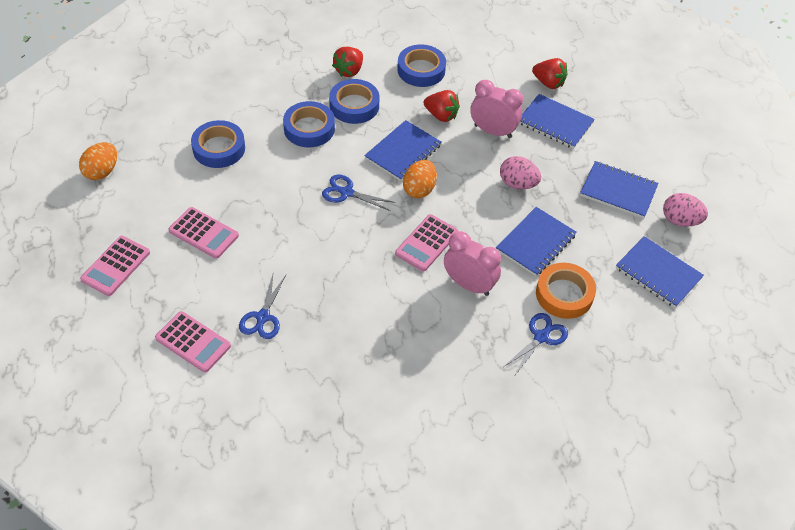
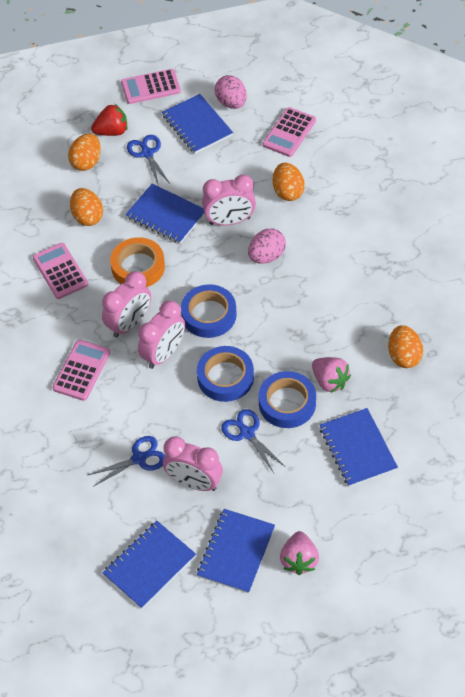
blue tape: 4 -> 3
orange egg: 2 -> 4
pink clock: 2 -> 4
pink strawberry: 0 -> 2
red strawberry: 3 -> 1

